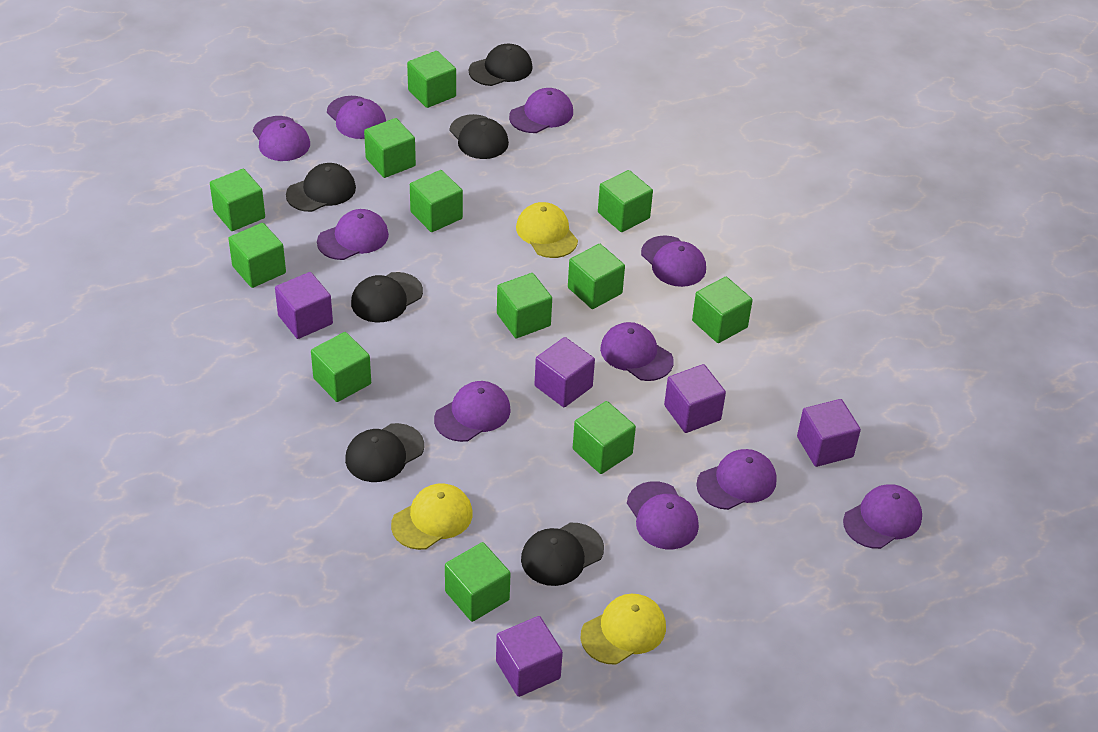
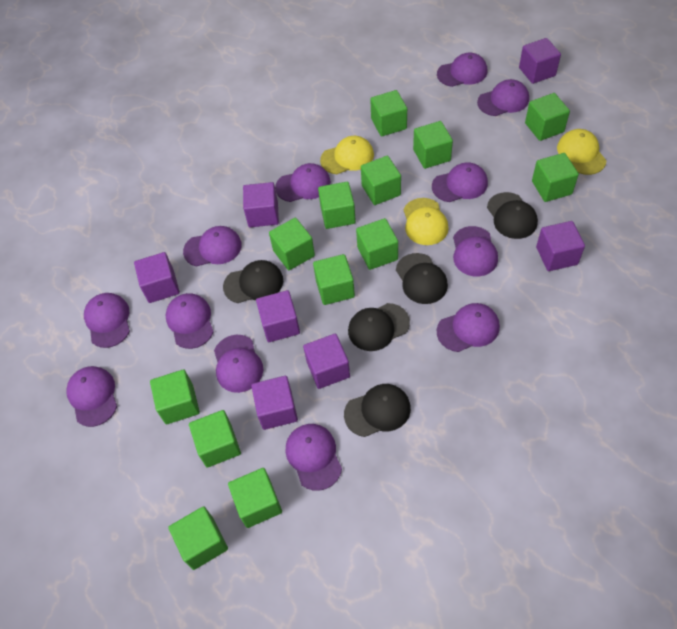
black cap: 6 -> 5
green cube: 12 -> 13
purple cap: 10 -> 12
purple cube: 5 -> 7

